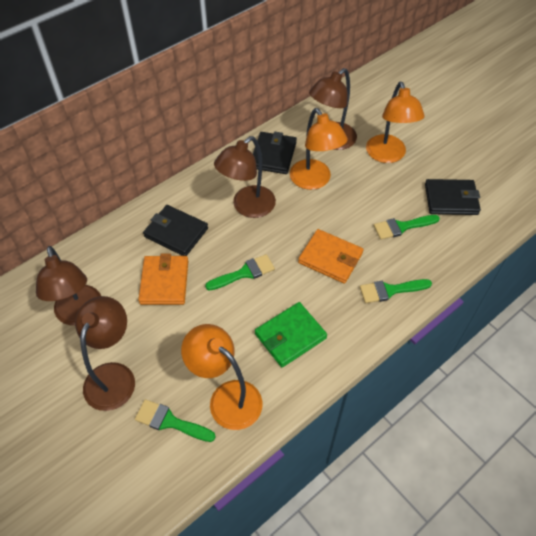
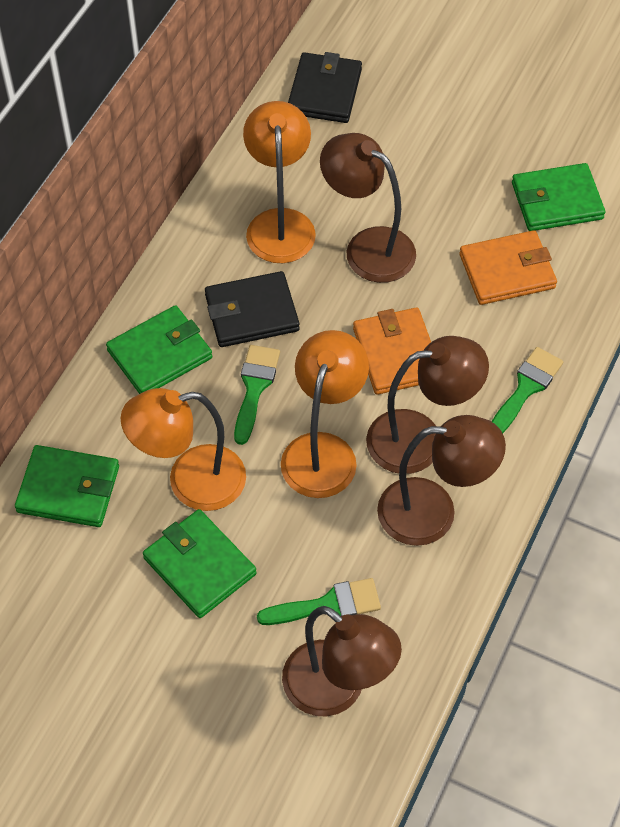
black wallet: 3 -> 2
green brush: 4 -> 3
green wallet: 1 -> 4

